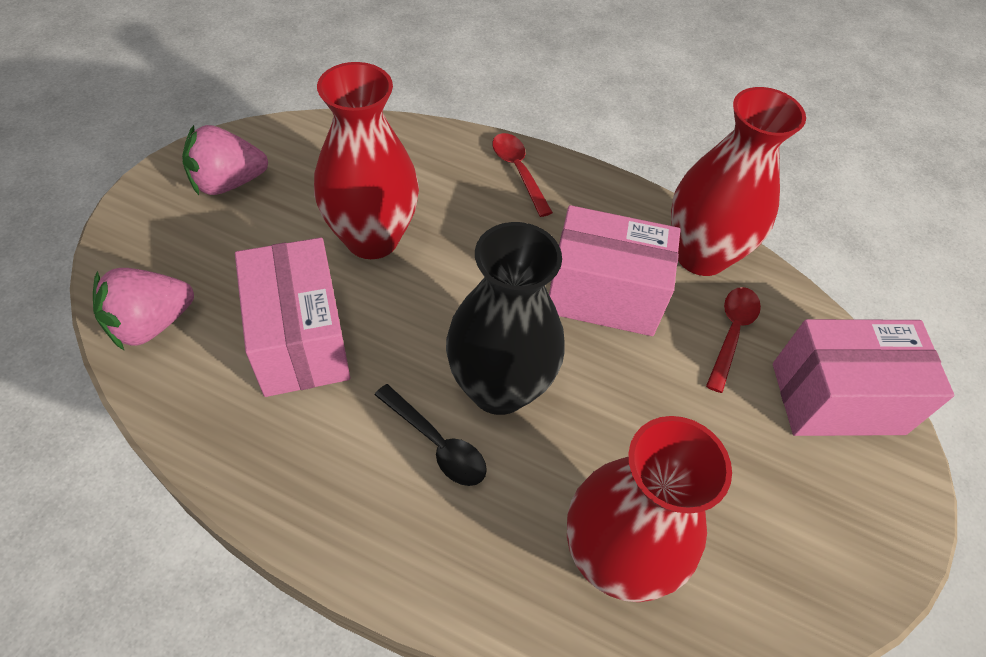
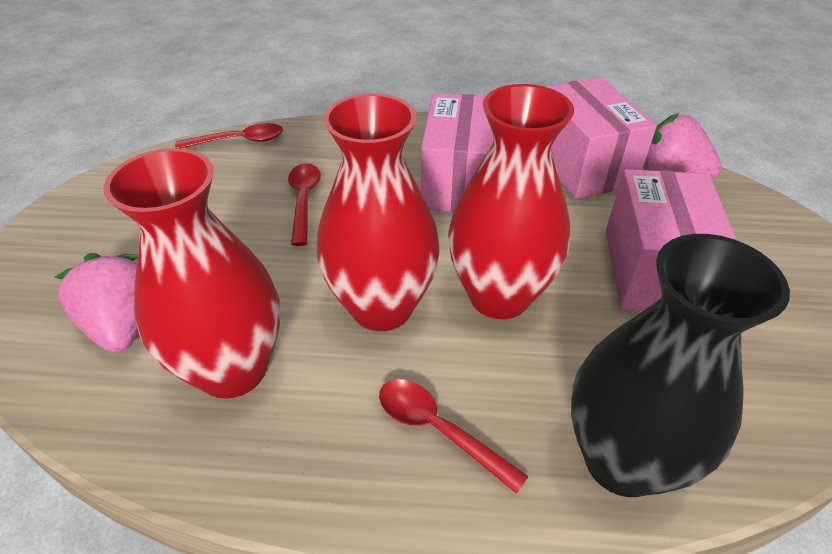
black spoon: 1 -> 0
red spoon: 2 -> 3

